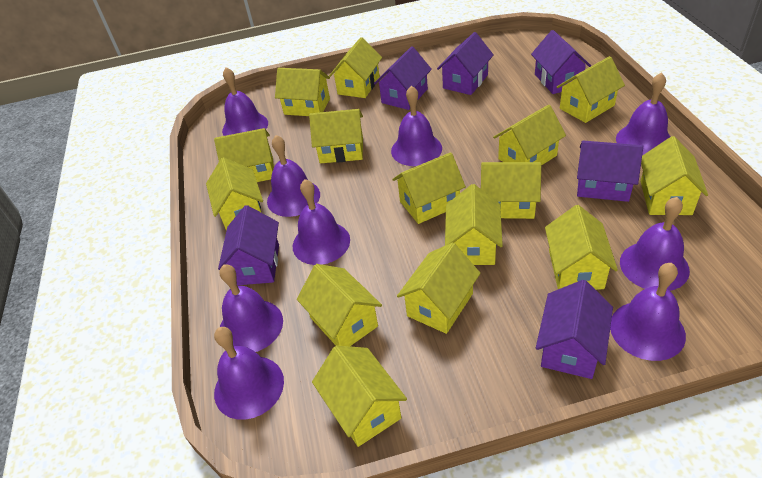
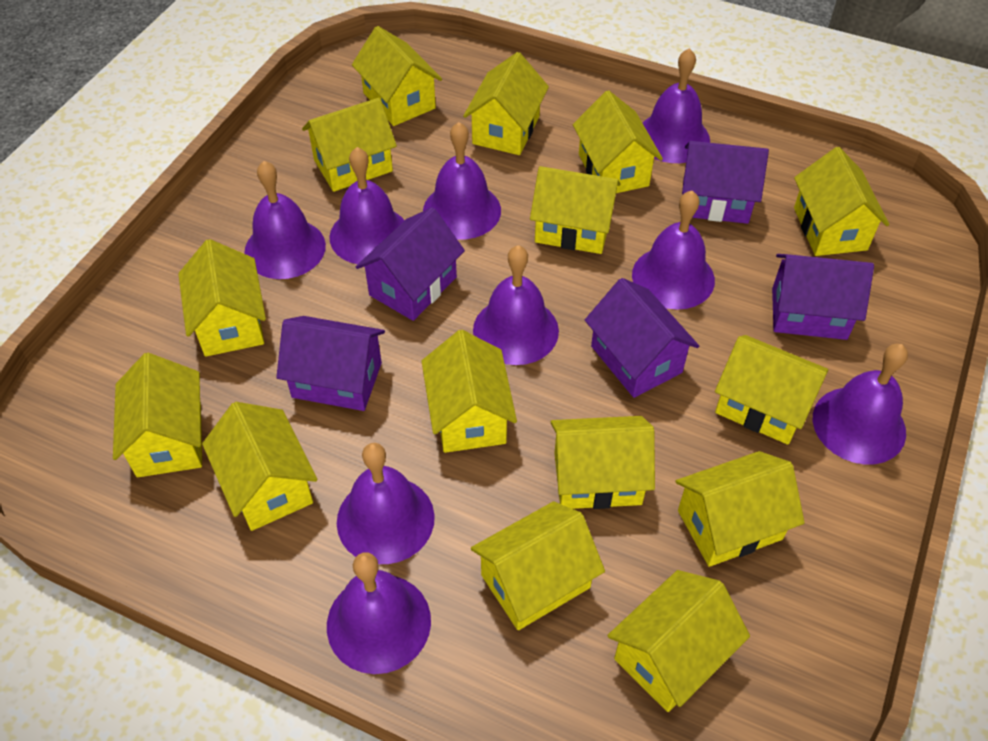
purple house: 6 -> 5

